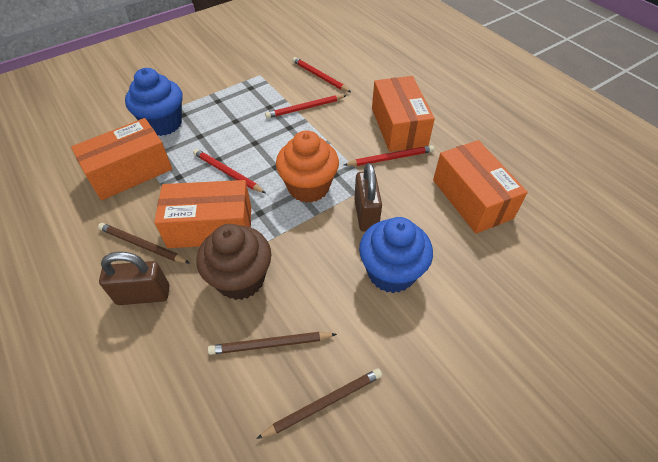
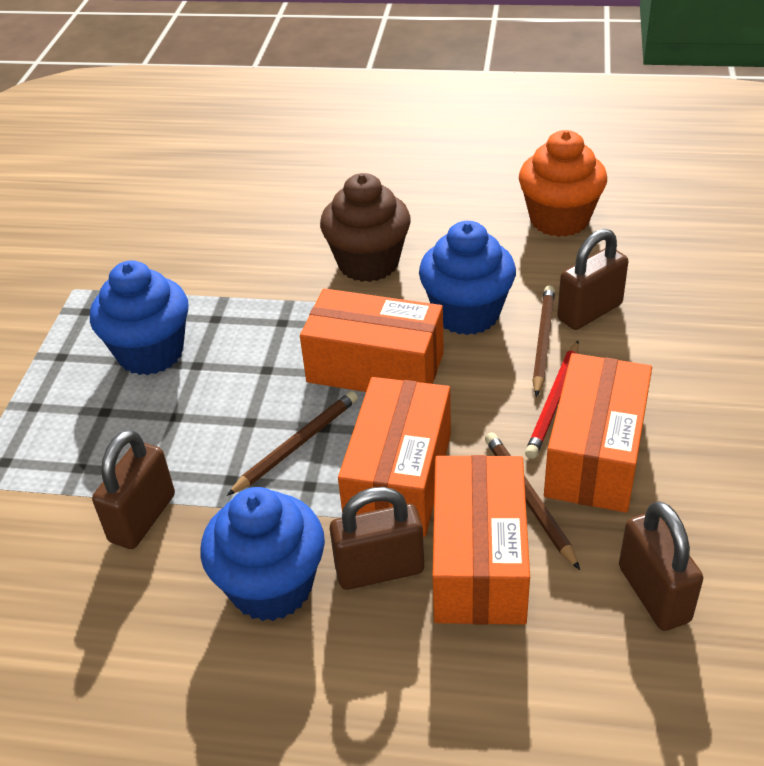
blue cupcake: 2 -> 3
brown padlock: 2 -> 4
red pencil: 4 -> 1

